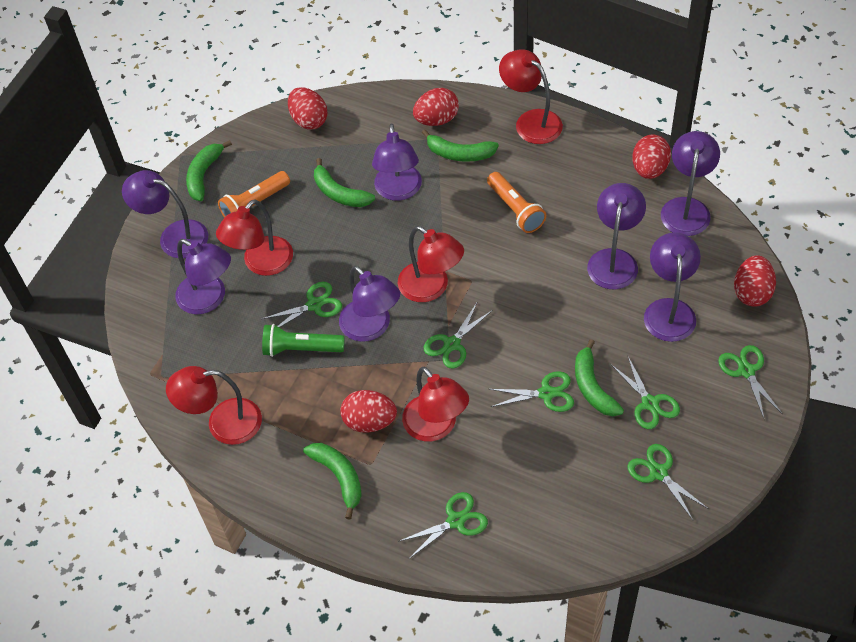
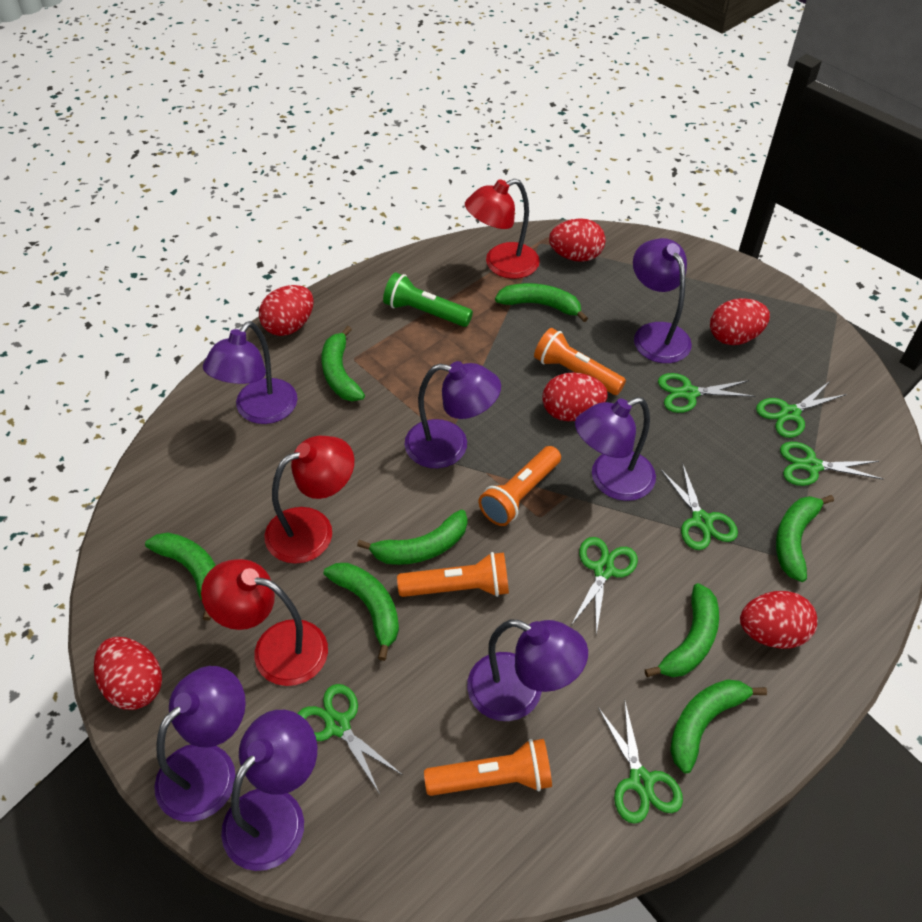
green banana: 5 -> 8
orange flashlight: 2 -> 4
red egg: 5 -> 6
red lamp: 5 -> 3

